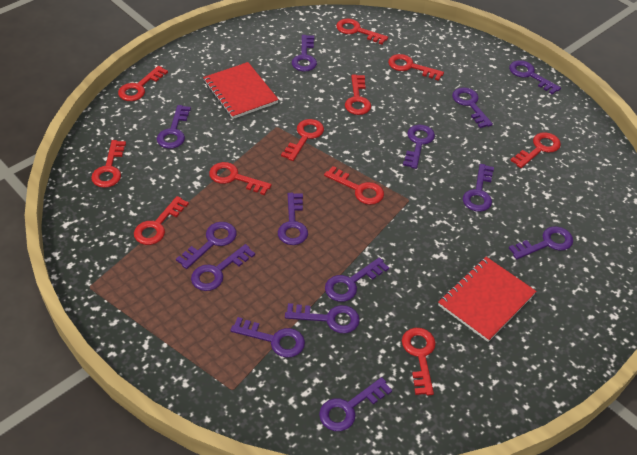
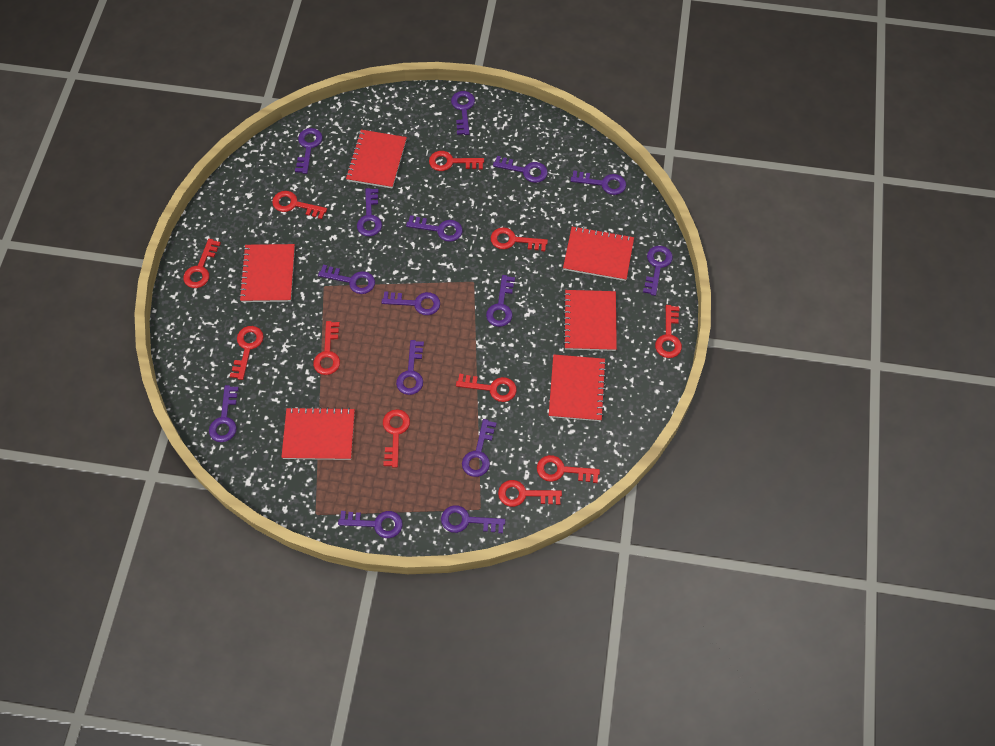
purple key: 14 -> 15
red notebook: 2 -> 6

